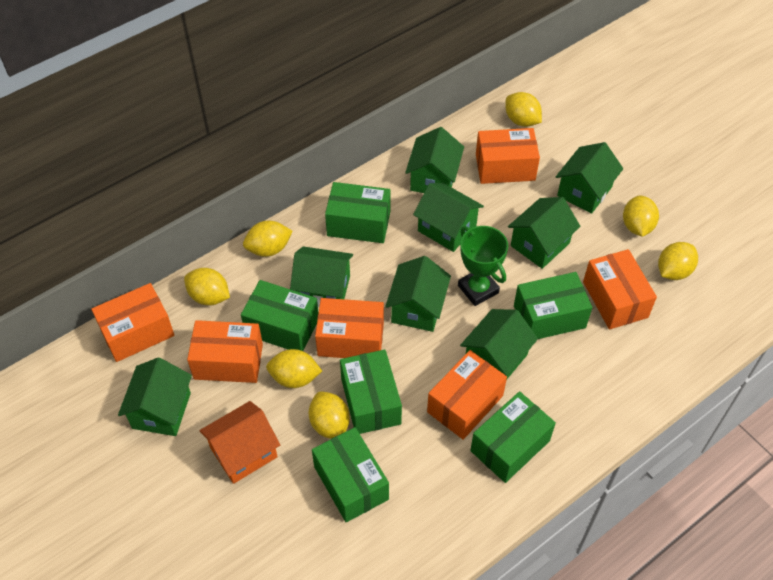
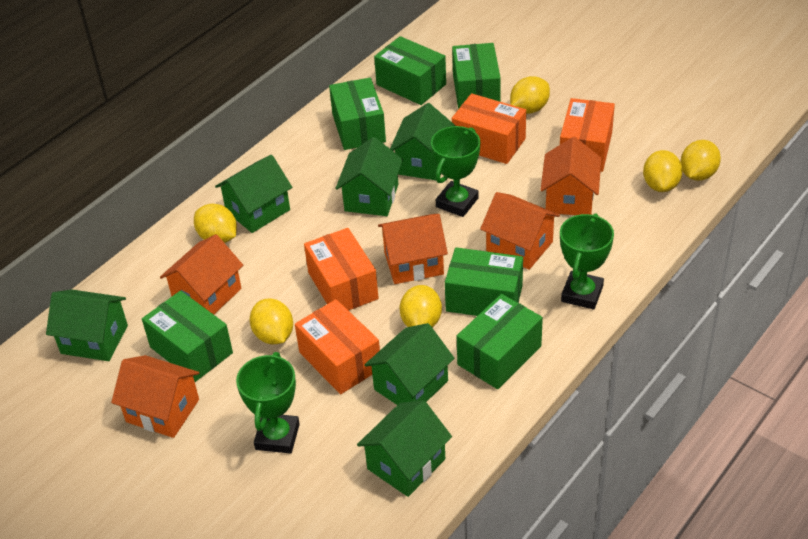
green house: 8 -> 6
green trophy: 1 -> 3
orange box: 6 -> 4
orange house: 1 -> 5
yellow lemon: 7 -> 6

